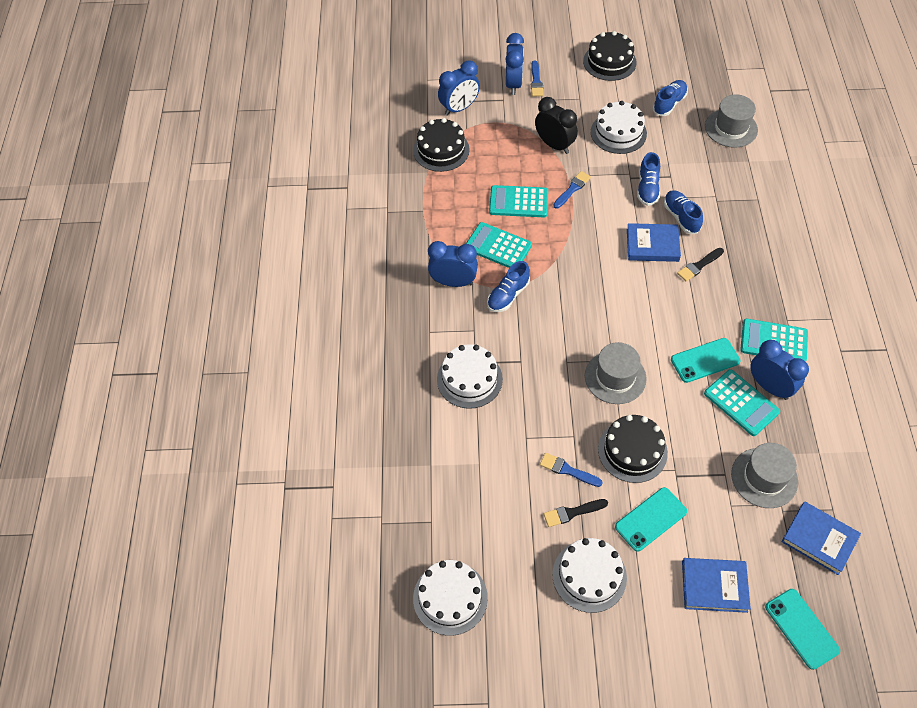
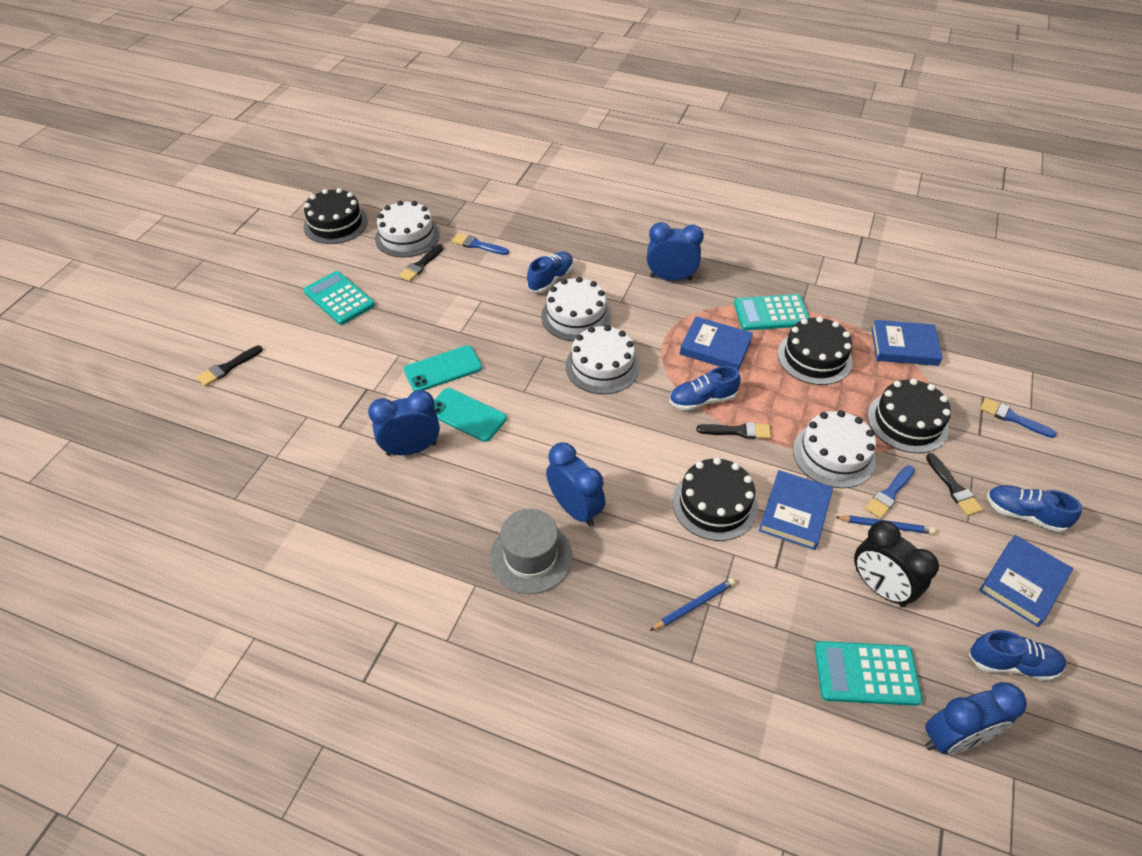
black brush: 2 -> 4
black cake: 3 -> 4
blue book: 3 -> 4
blue pencil: 0 -> 2
grey hat: 3 -> 1
turquoise calculator: 4 -> 3
turquoise phone: 3 -> 2

